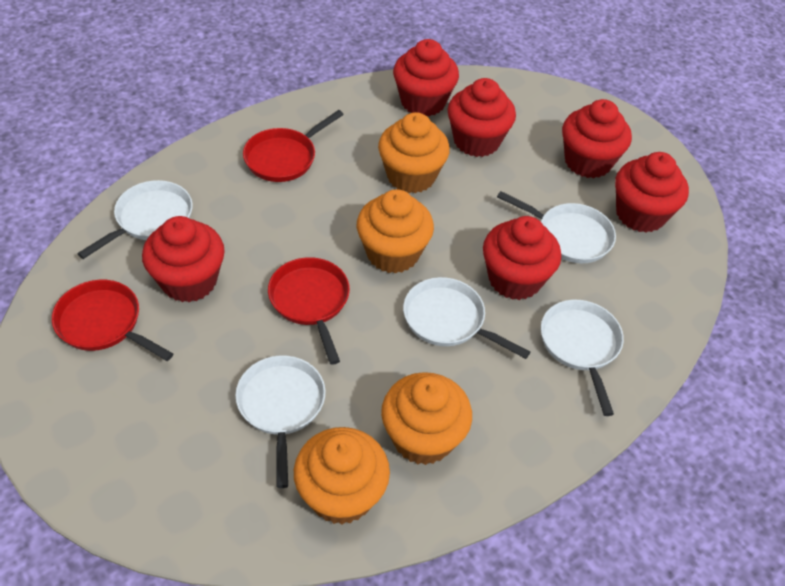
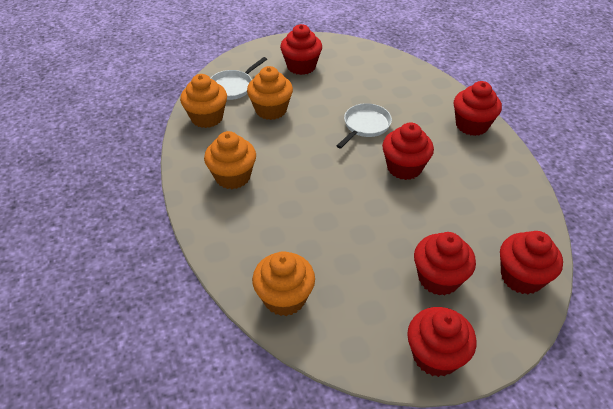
red pan: 3 -> 0
white pan: 5 -> 2

